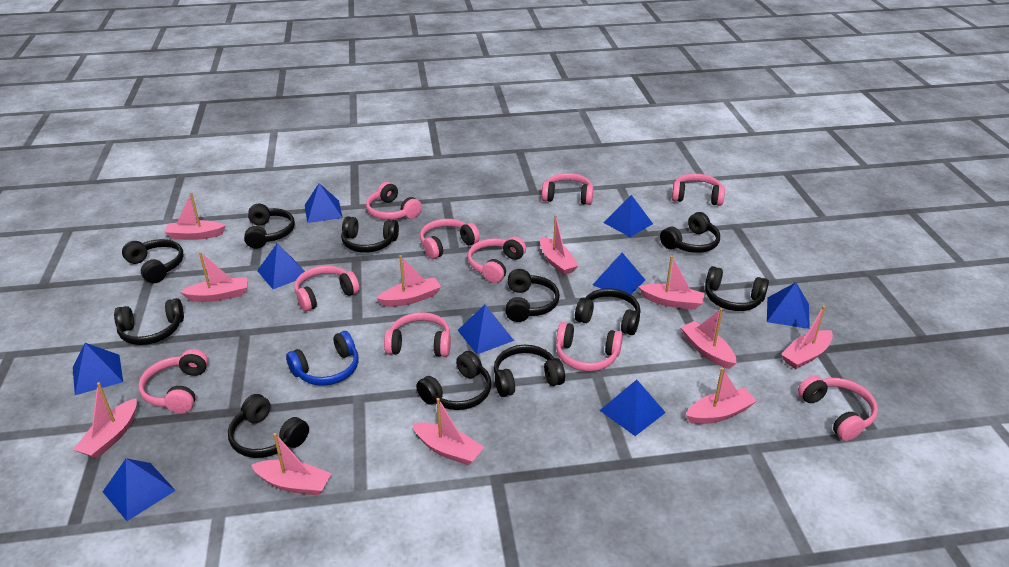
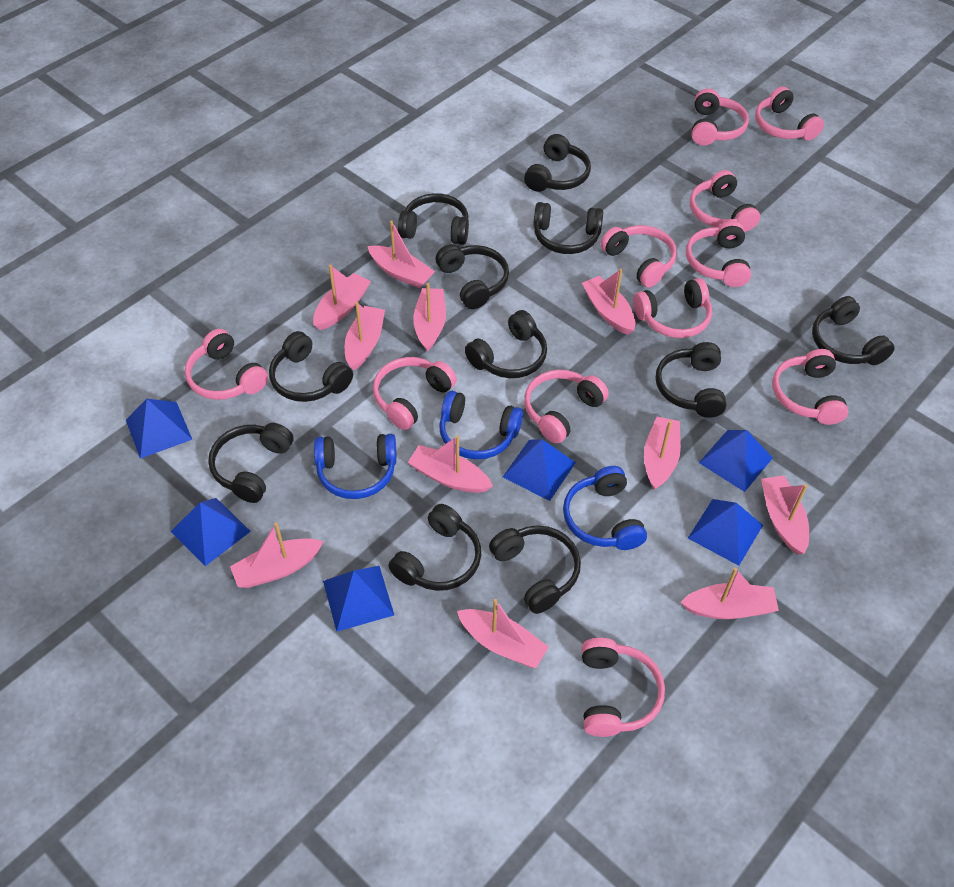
blue headphones: 1 -> 3
blue pyramid: 9 -> 6
pink headphones: 10 -> 11

